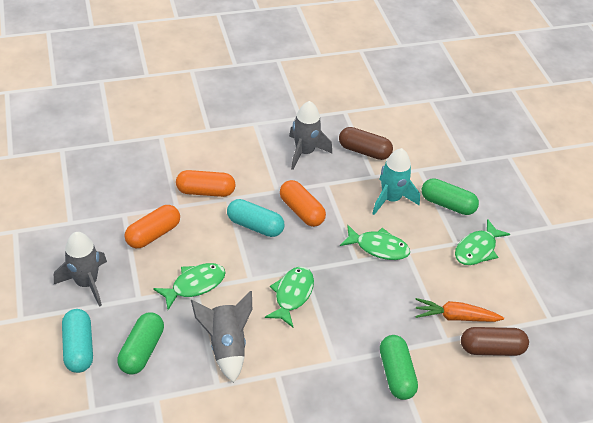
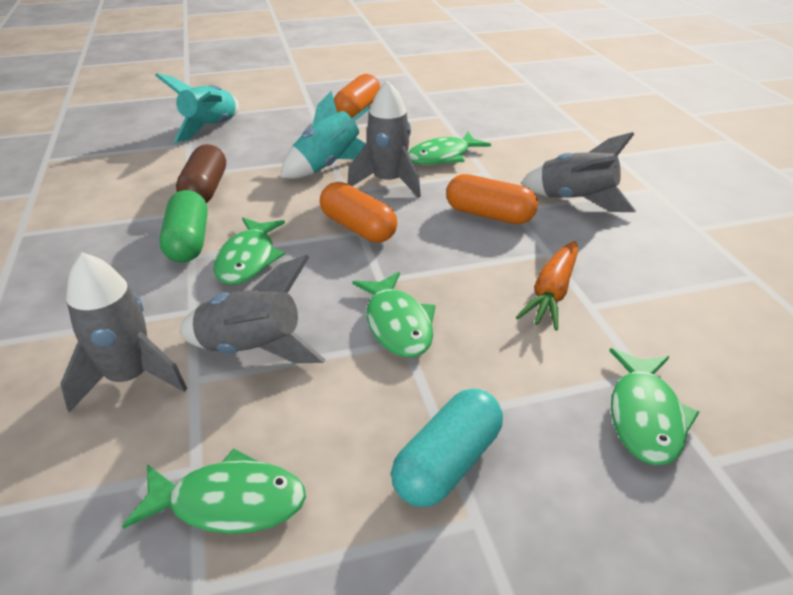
brown capsule: 2 -> 1
green capsule: 3 -> 1
green fish: 4 -> 5
grey rocket: 3 -> 4
turquoise capsule: 2 -> 1
turquoise rocket: 1 -> 2

